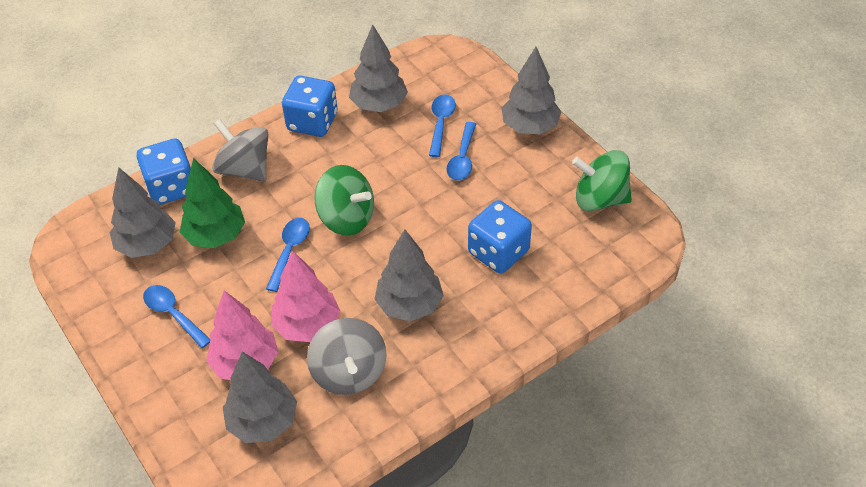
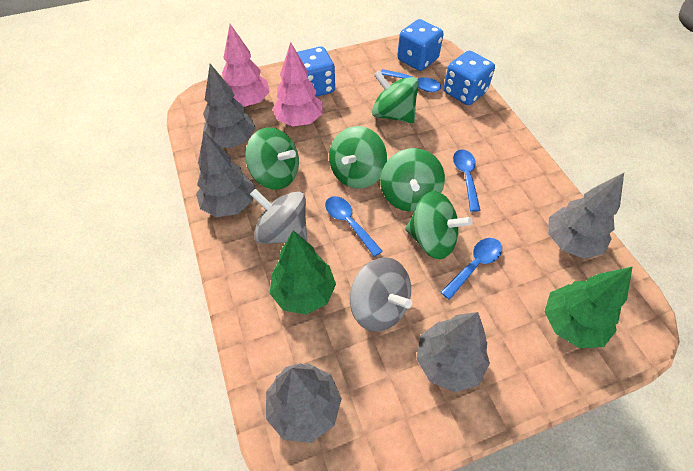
green spinning top: 2 -> 5
green tree: 1 -> 2

